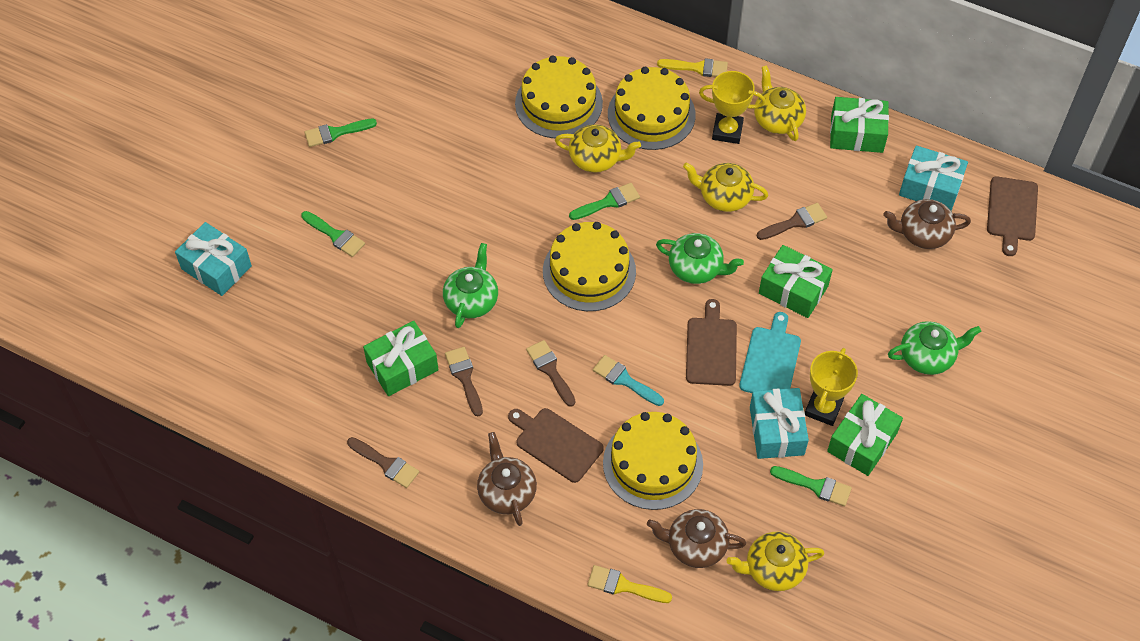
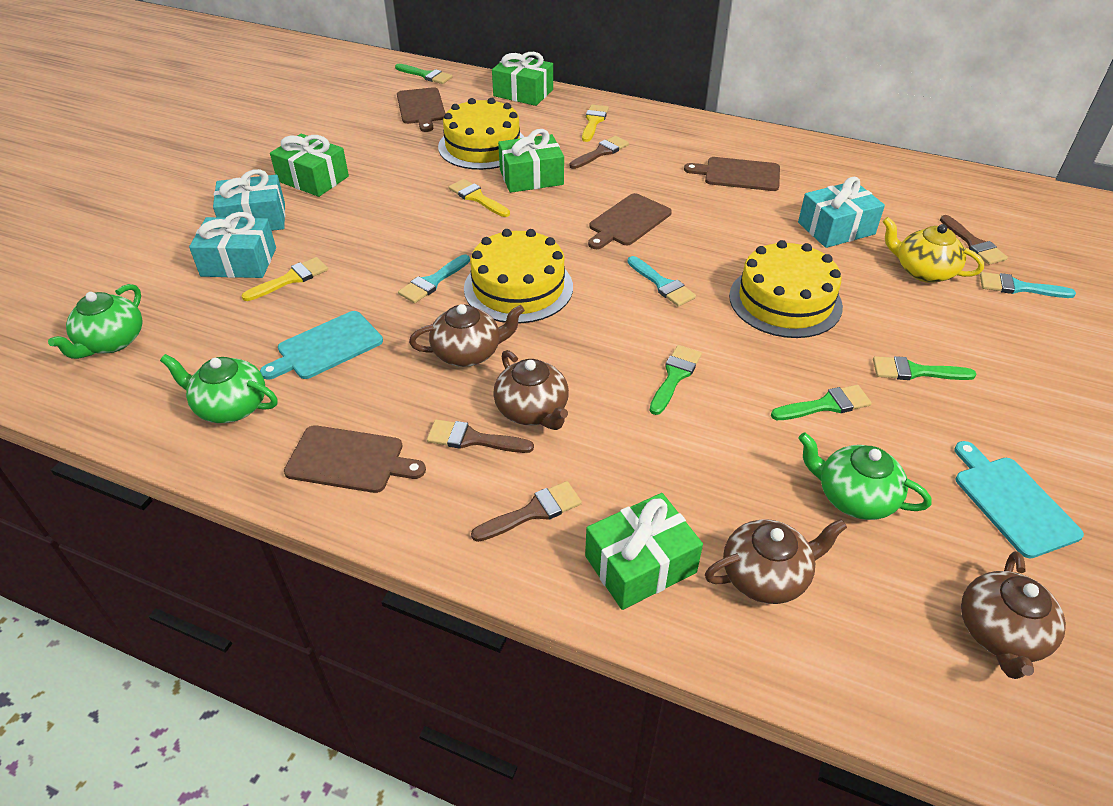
brown cutting board: 3 -> 4
brown teapot: 3 -> 4
turquoise brush: 1 -> 3
turquoise cutting board: 1 -> 2
yellow brush: 2 -> 3
yellow cake: 4 -> 3
yellow teapot: 4 -> 1
yellow trophy: 2 -> 0

